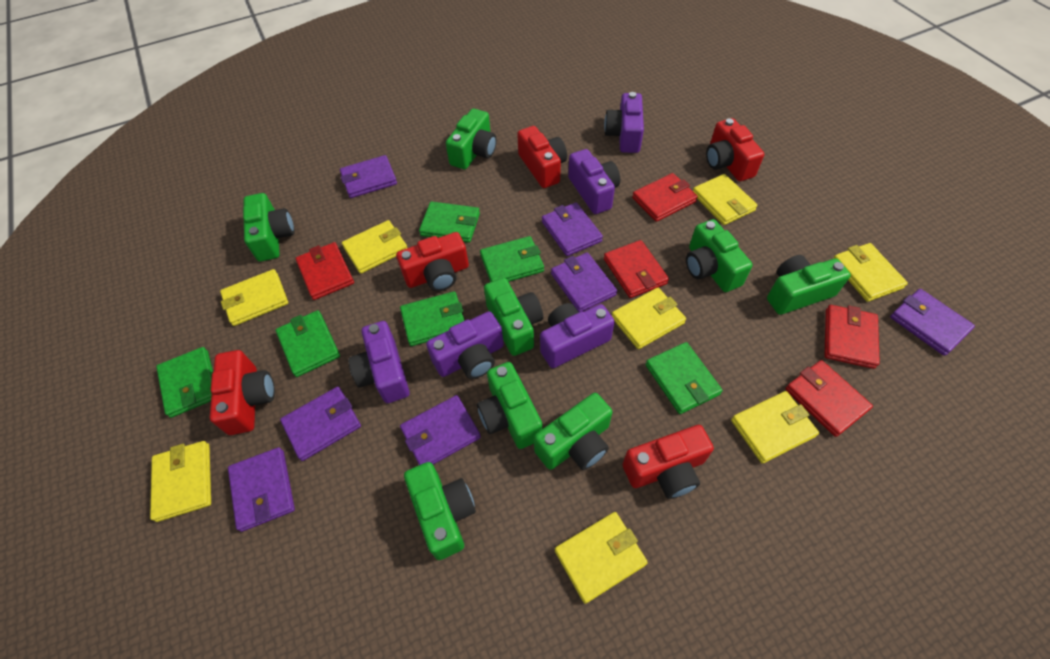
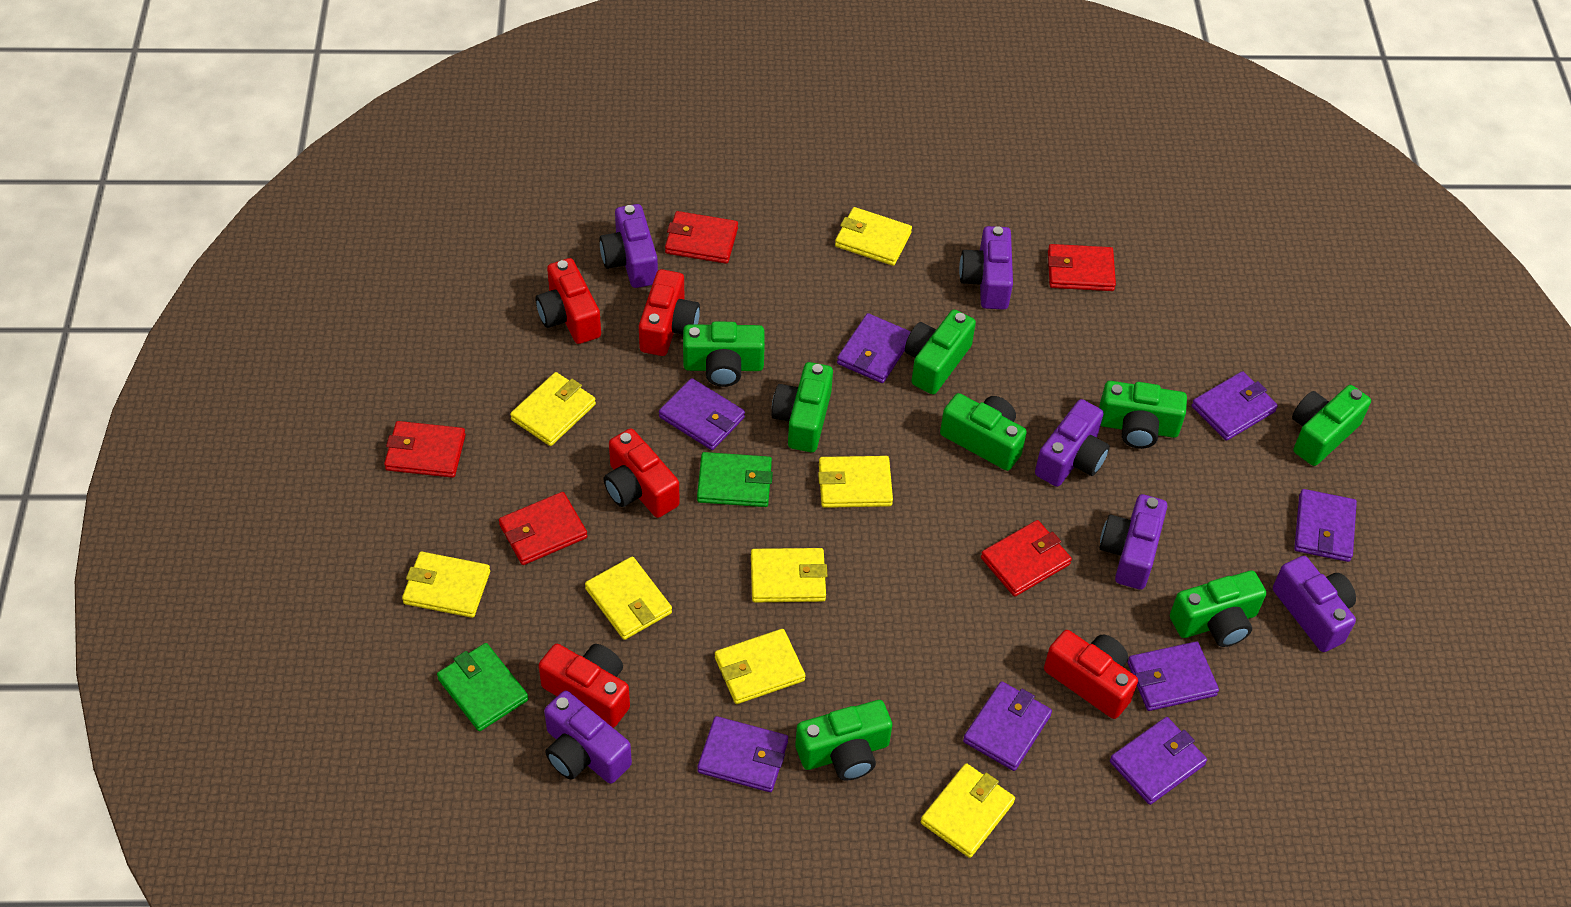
green wallet: 6 -> 2
purple camera: 5 -> 6
purple wallet: 7 -> 8

